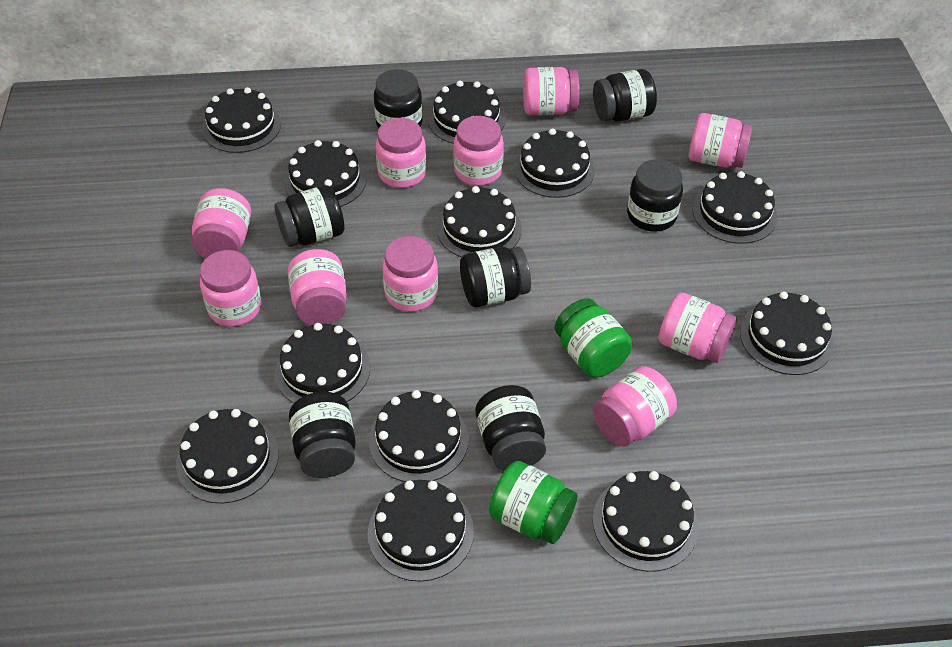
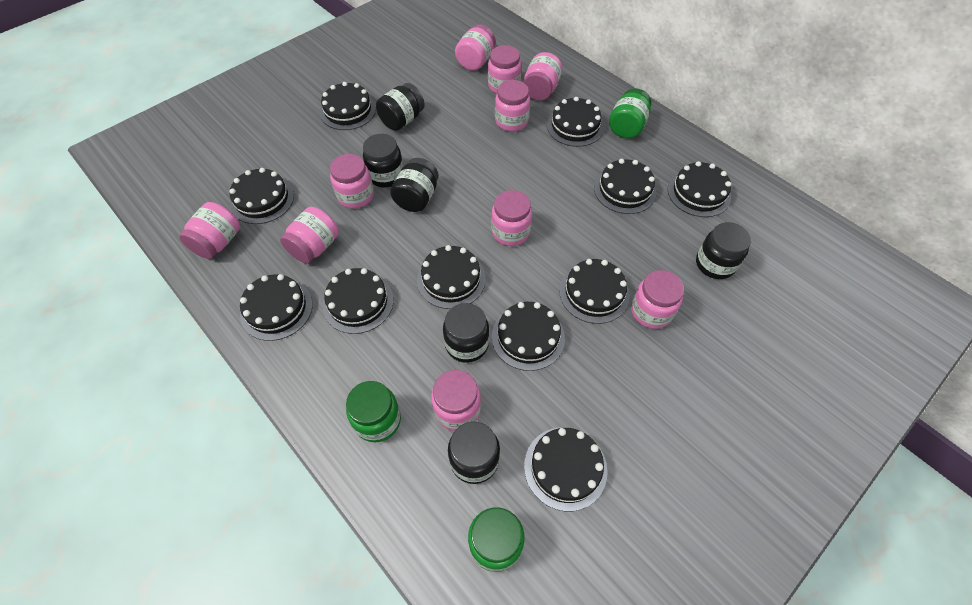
black cake: 12 -> 11
black jar: 7 -> 6
green jar: 2 -> 3

